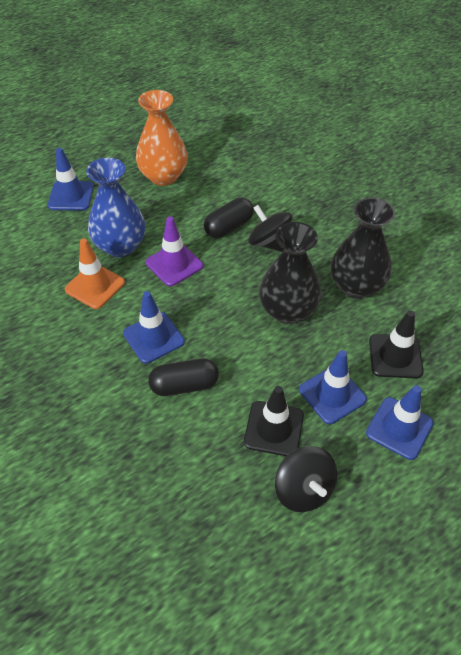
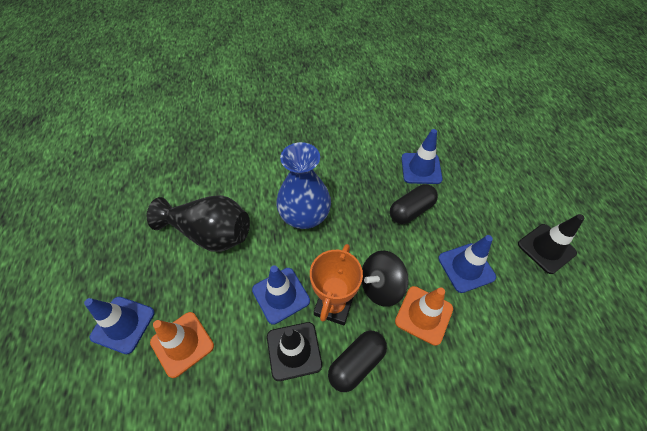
black spinning top: 2 -> 1
black vase: 2 -> 1
orange traffic cone: 1 -> 2
orange trophy: 0 -> 1
orange vase: 1 -> 0
purple traffic cone: 1 -> 0

